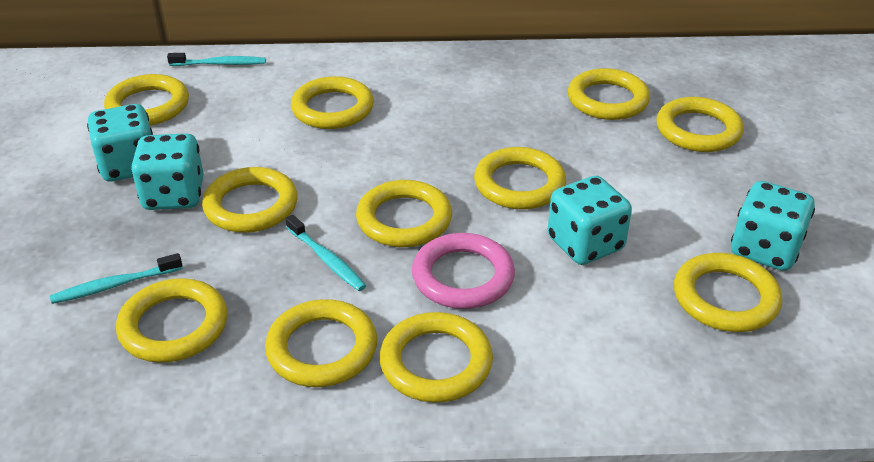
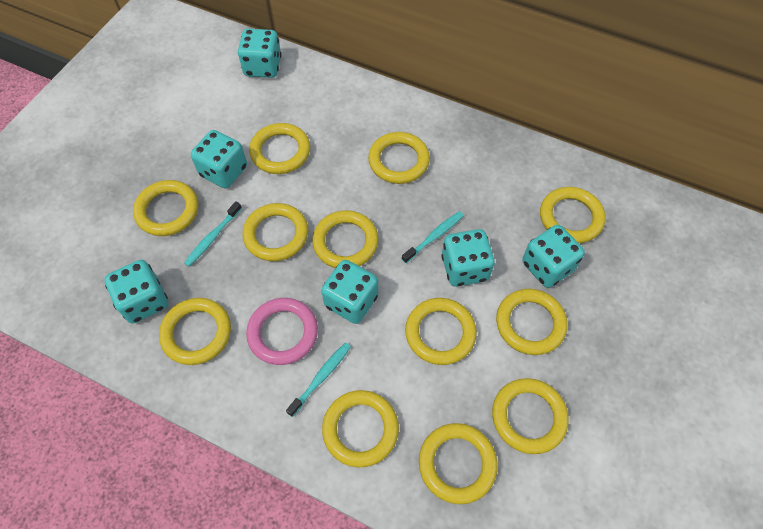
turquoise dice: 4 -> 6
yellow ring: 11 -> 12

